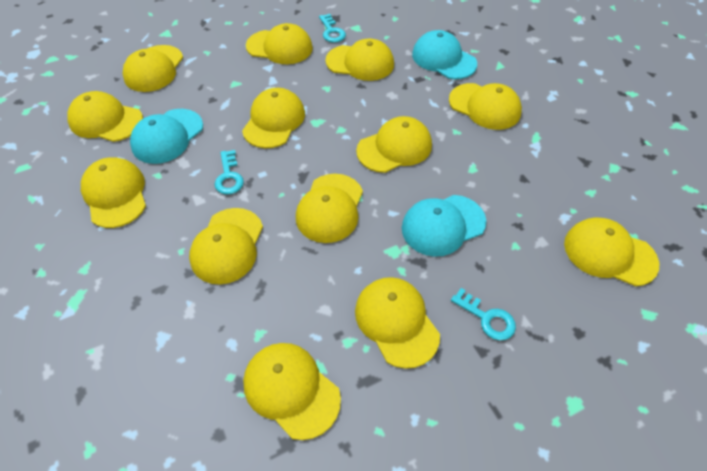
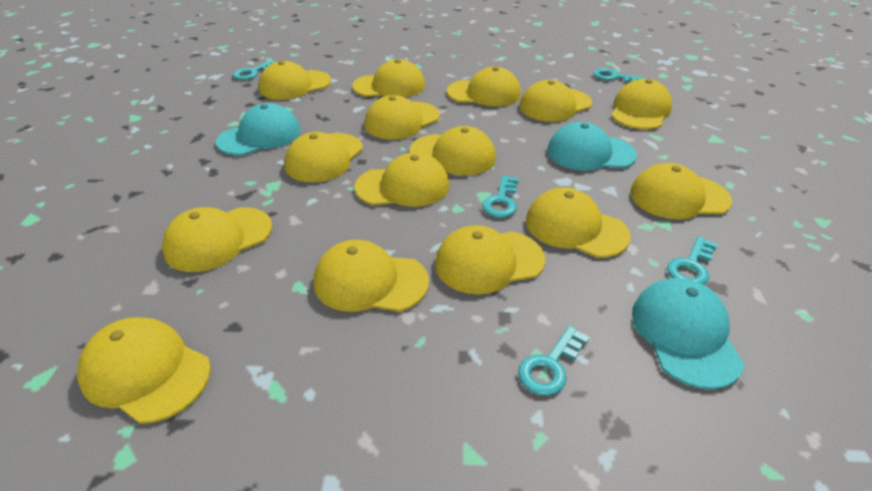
turquoise key: 3 -> 5
yellow cap: 13 -> 15

